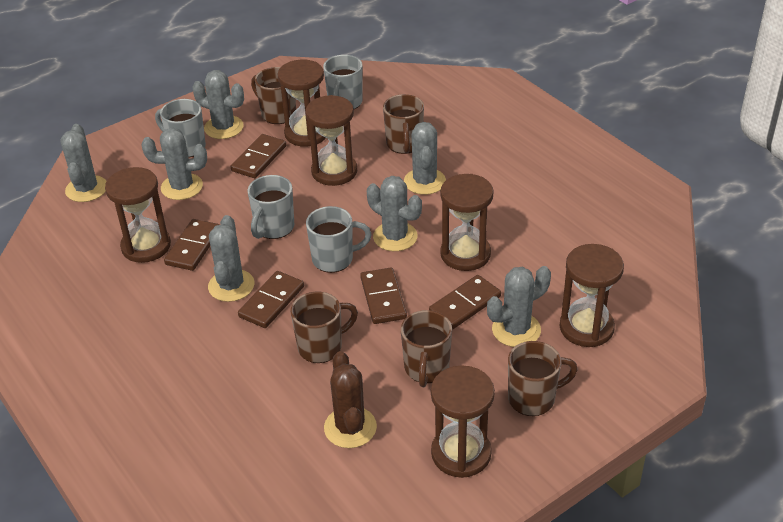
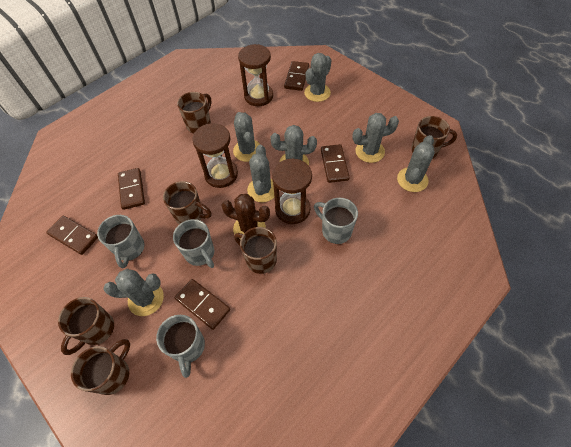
brown hourglass: 6 -> 3
brown mug: 5 -> 6

